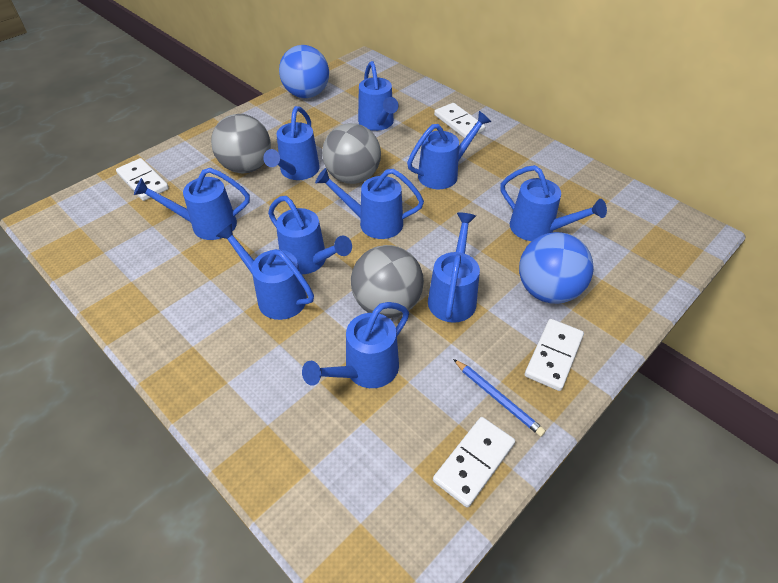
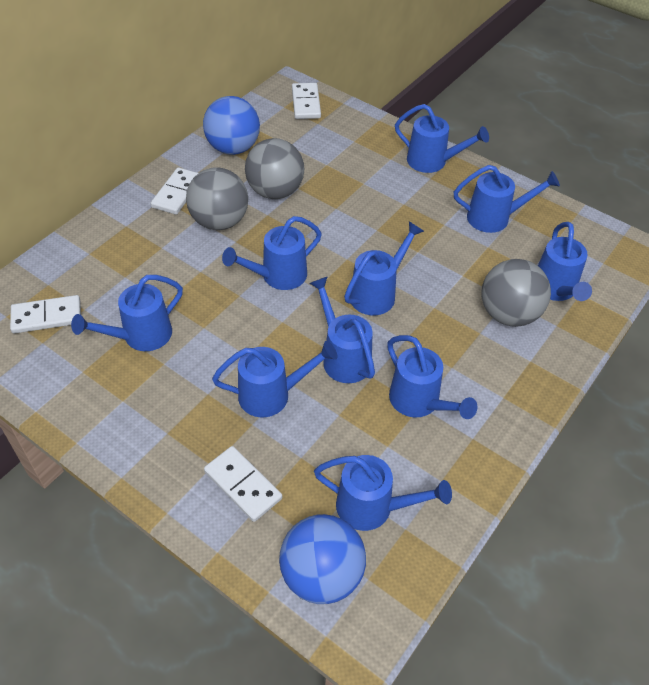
blue pencil: 1 -> 0

